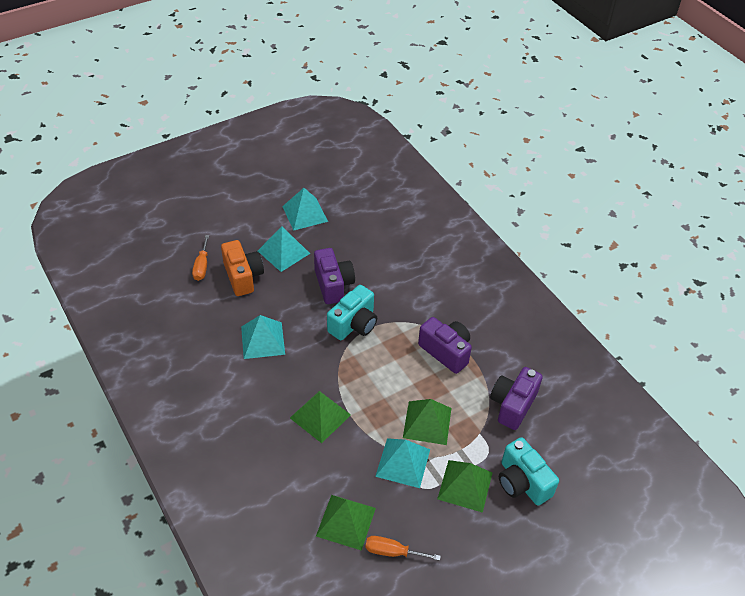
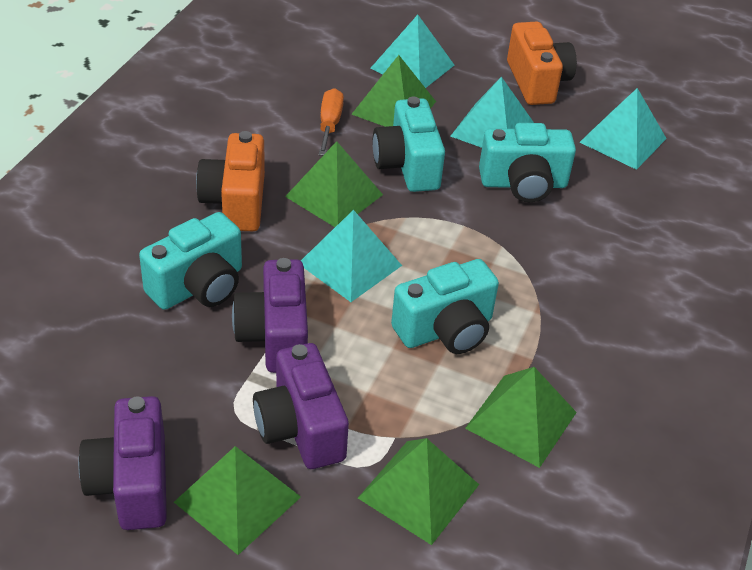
green pyramid: 4 -> 5
orange camera: 1 -> 2
orange screwdriver: 2 -> 1
turquoise camera: 2 -> 4

